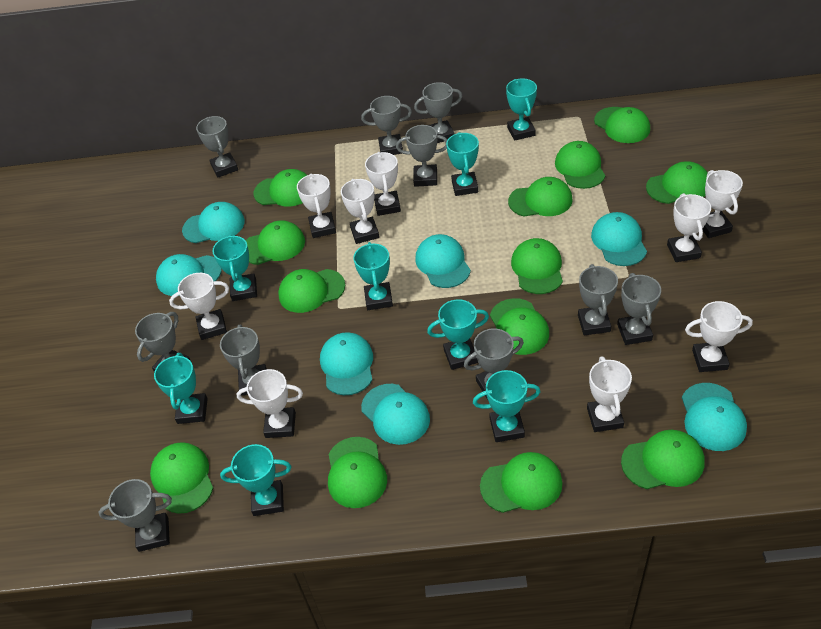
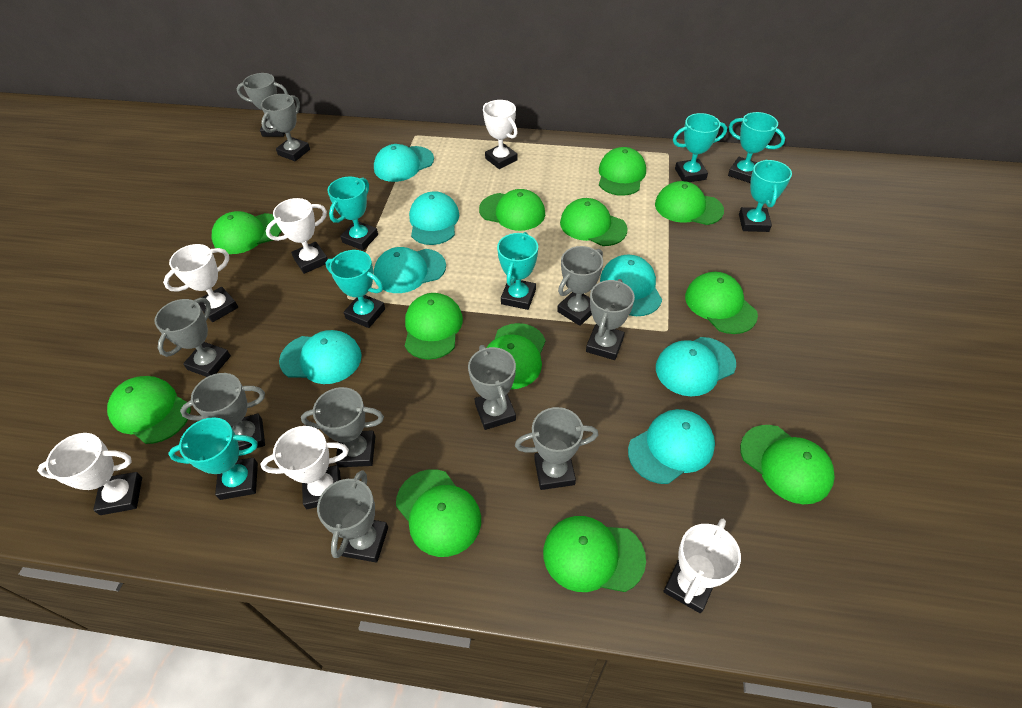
green cap: 13 -> 12
turquoise trophy: 8 -> 7
white trophy: 9 -> 6

